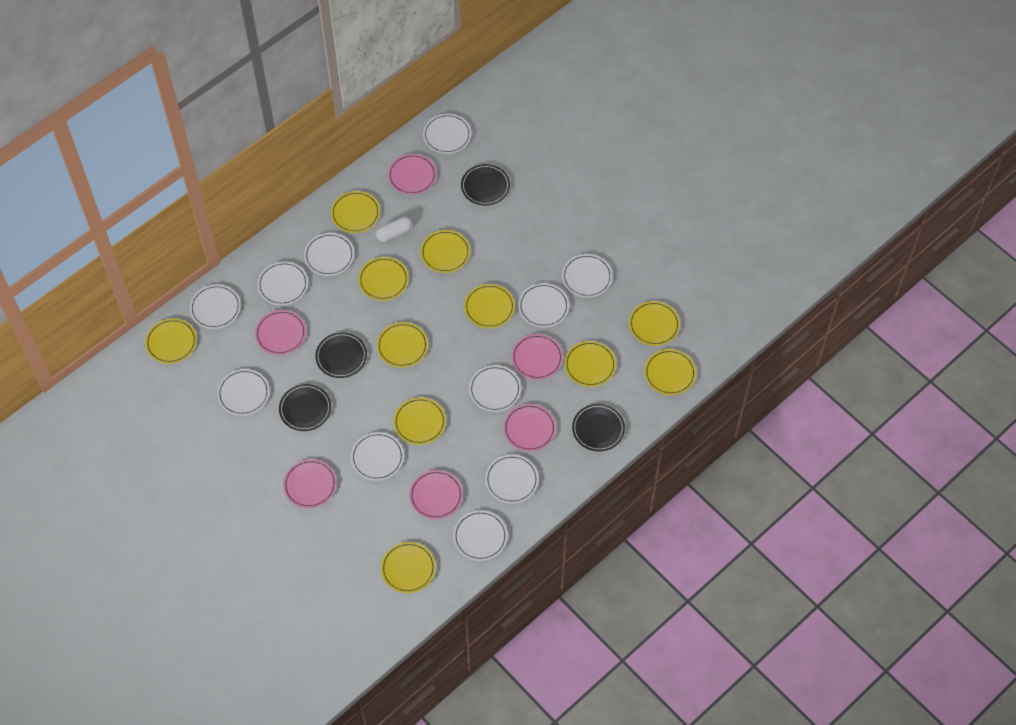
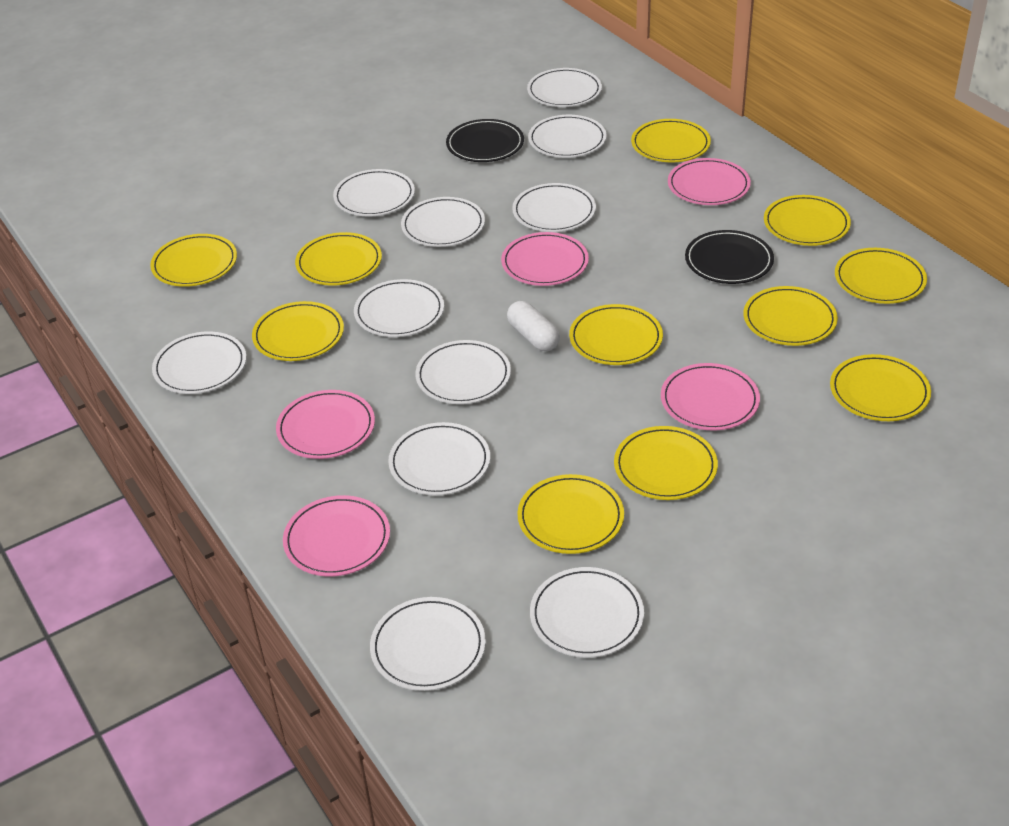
black plate: 4 -> 2
pink plate: 6 -> 5

